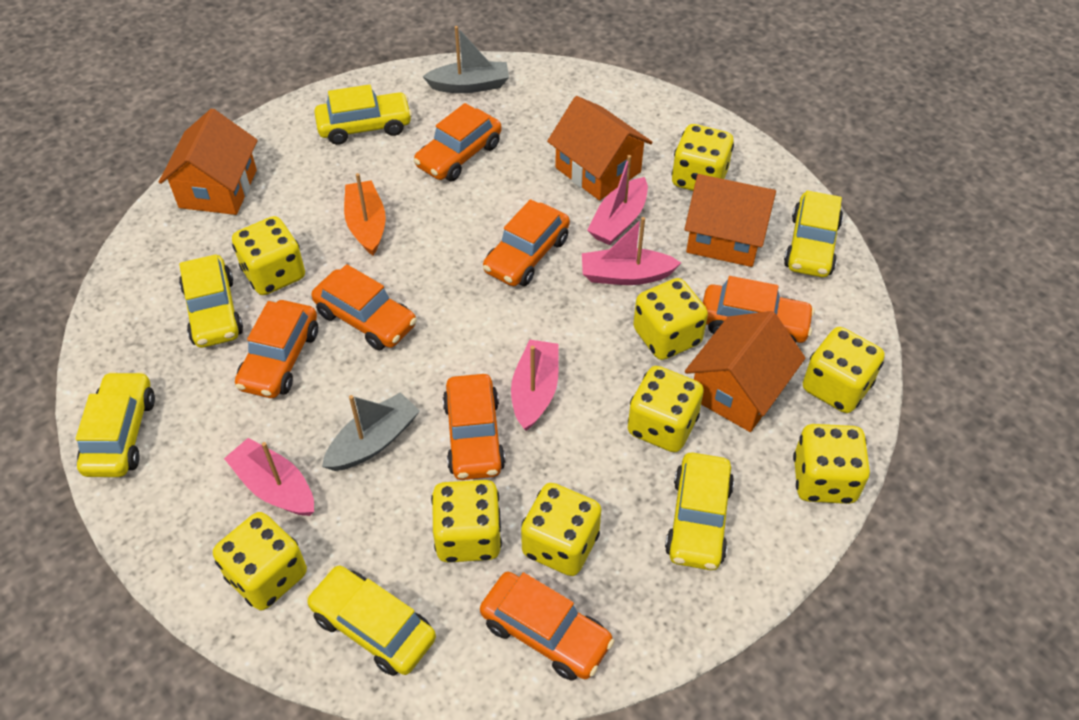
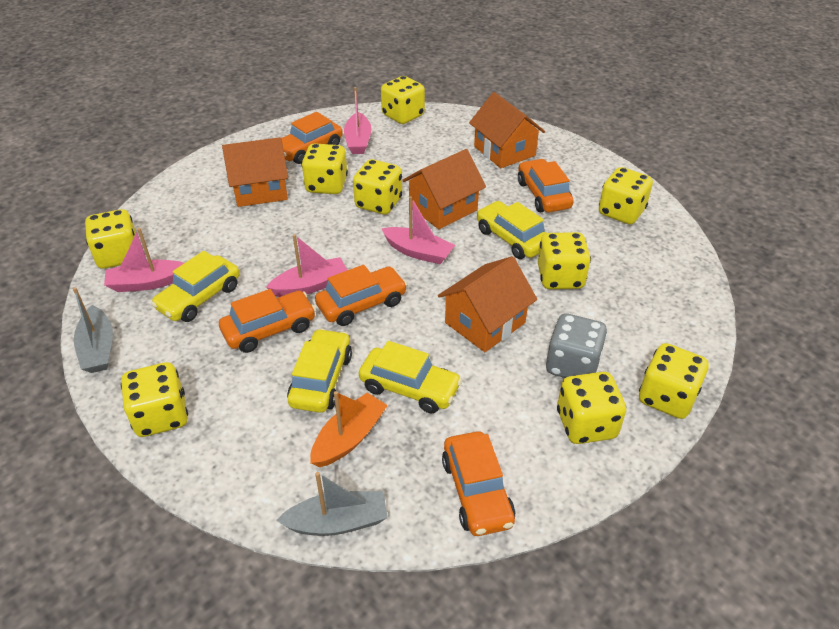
grey dice: 0 -> 1
orange car: 7 -> 5
yellow car: 6 -> 4

